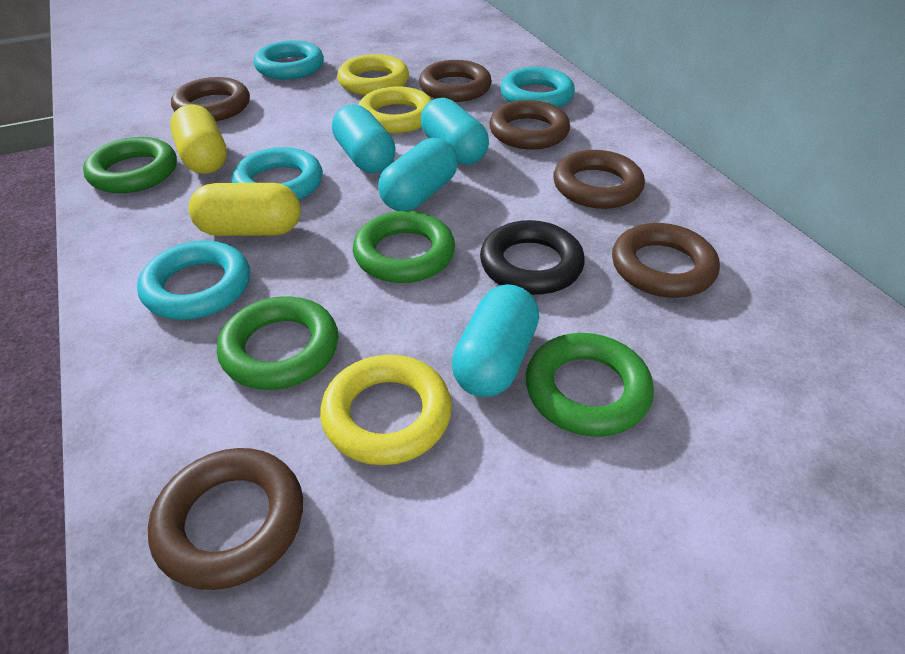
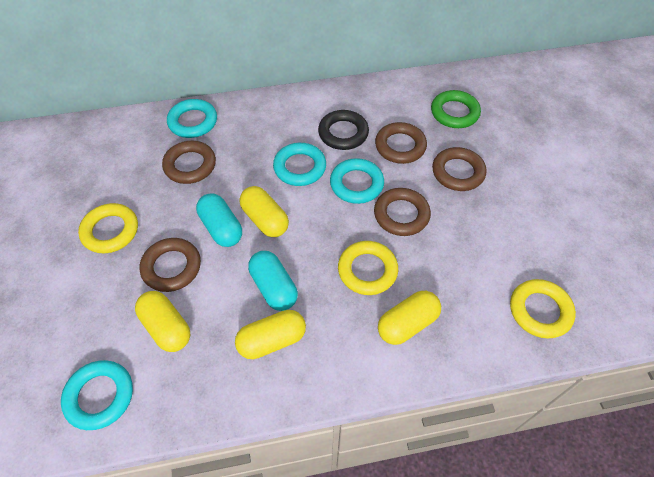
brown ring: 6 -> 5
green ring: 4 -> 1
turquoise capsule: 4 -> 2
yellow capsule: 2 -> 4

